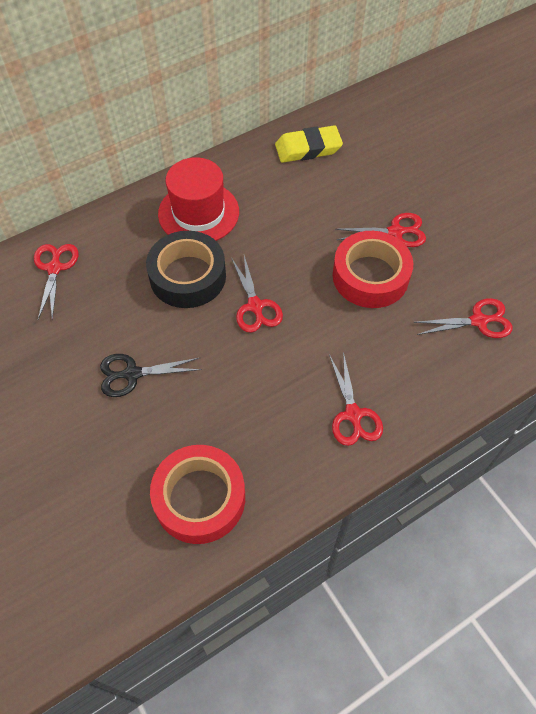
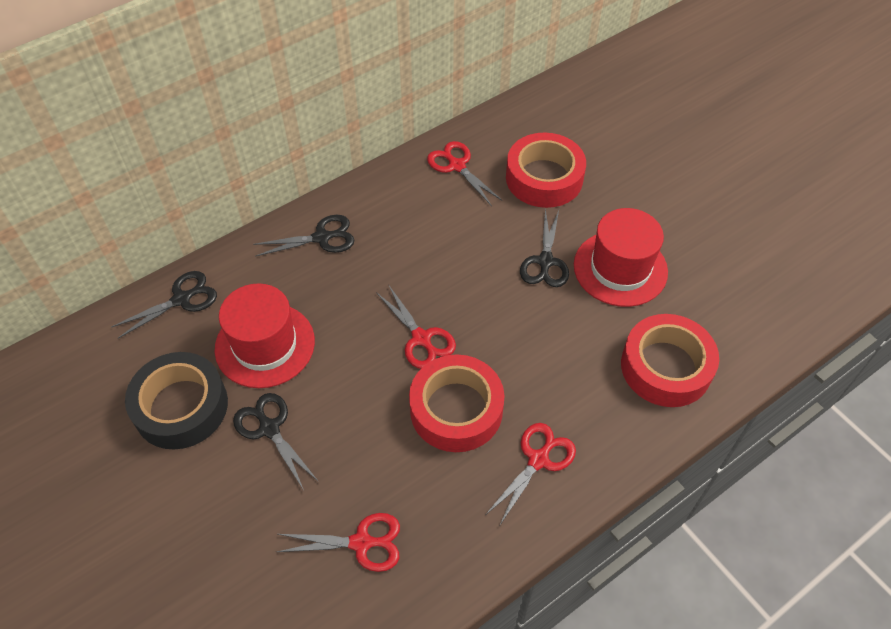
black scissors: 1 -> 4
red hat: 1 -> 2
red scissors: 5 -> 4
red tape: 2 -> 3
yellow eraser: 1 -> 0

